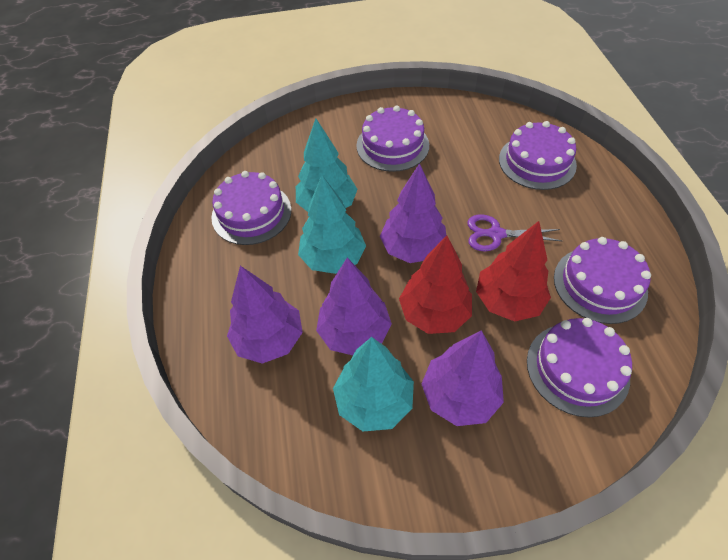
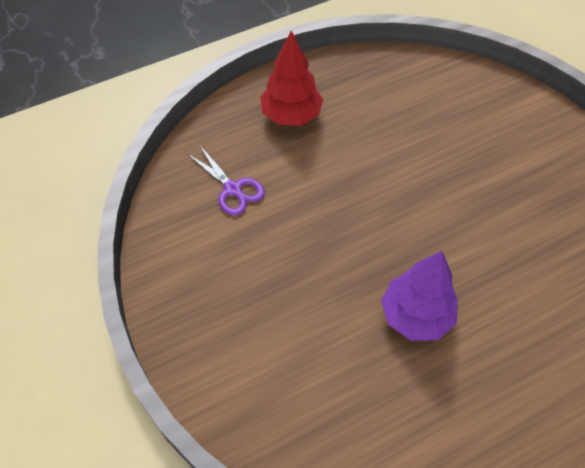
purple cake: 5 -> 0
purple tree: 4 -> 1
red tree: 2 -> 1
turquoise tree: 3 -> 0

